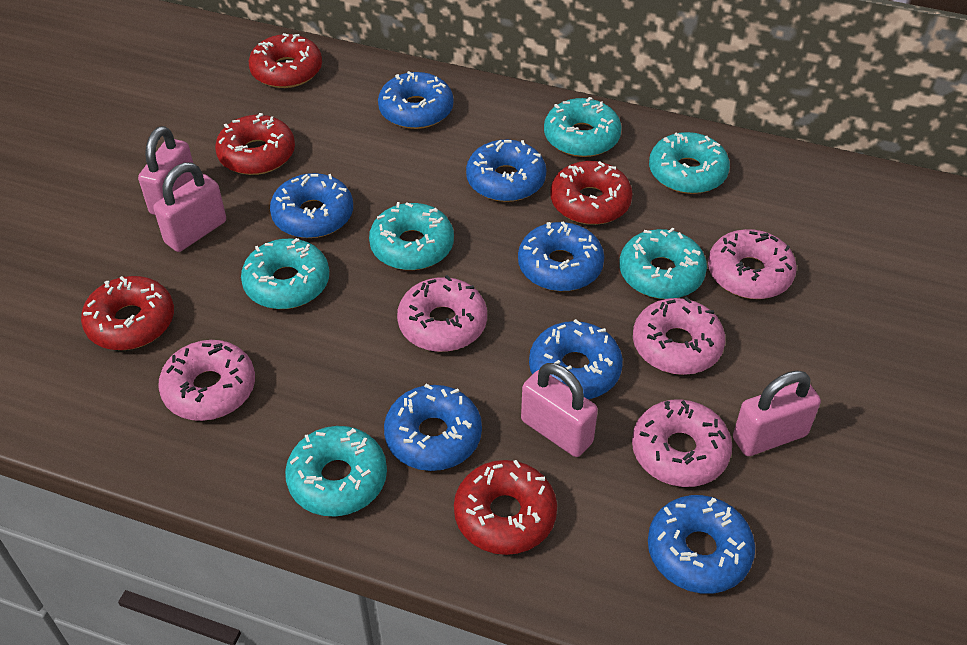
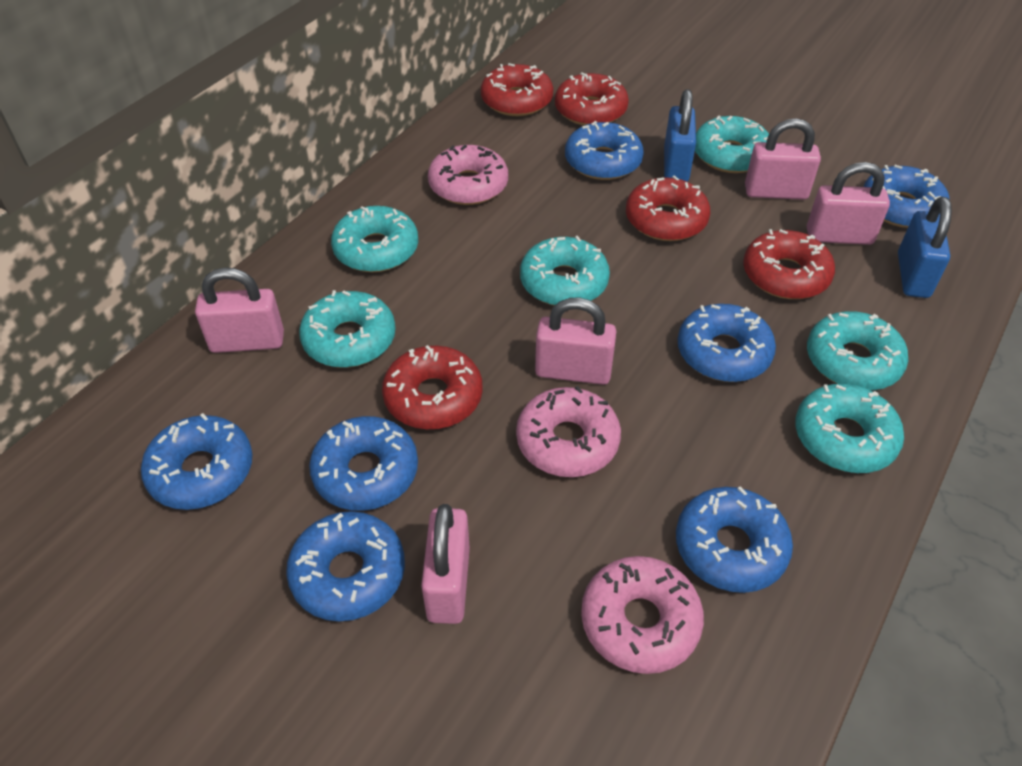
blue padlock: 0 -> 2
pink donut: 5 -> 3
pink padlock: 4 -> 5

